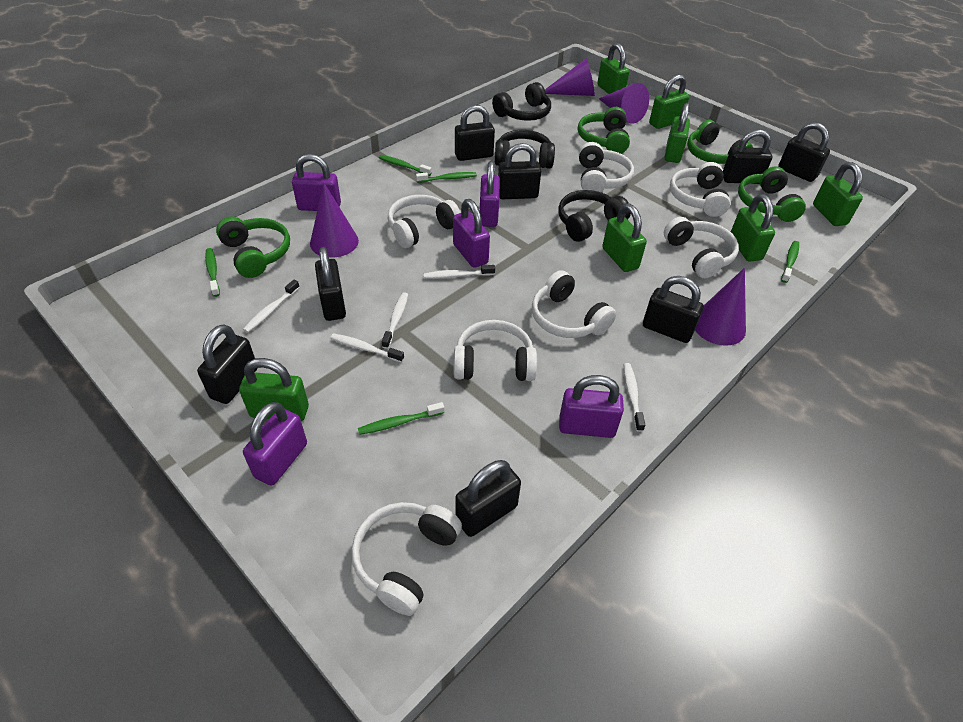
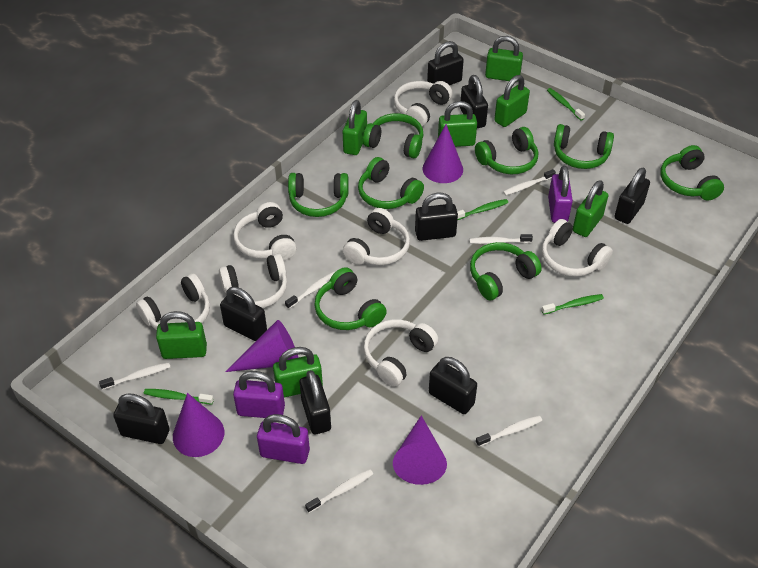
black headphones: 3 -> 0
green headphones: 4 -> 8
green toothbrush: 5 -> 4
purple padlock: 5 -> 3
white toothbrush: 5 -> 6

